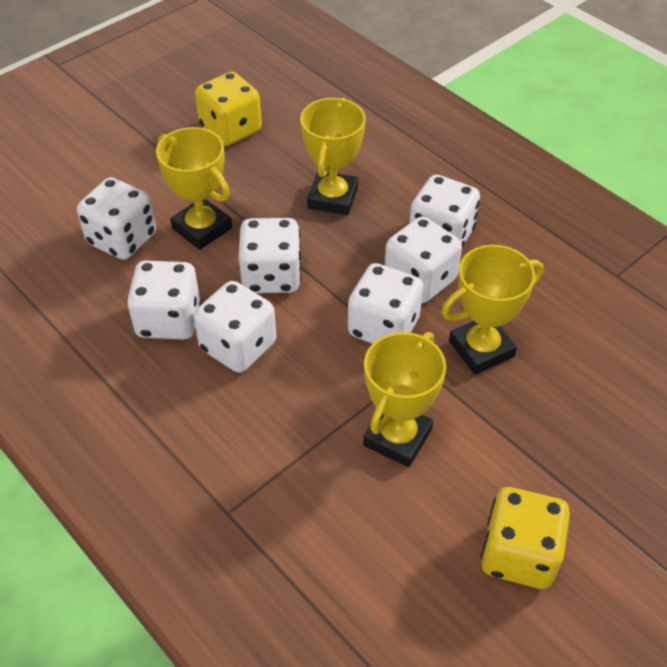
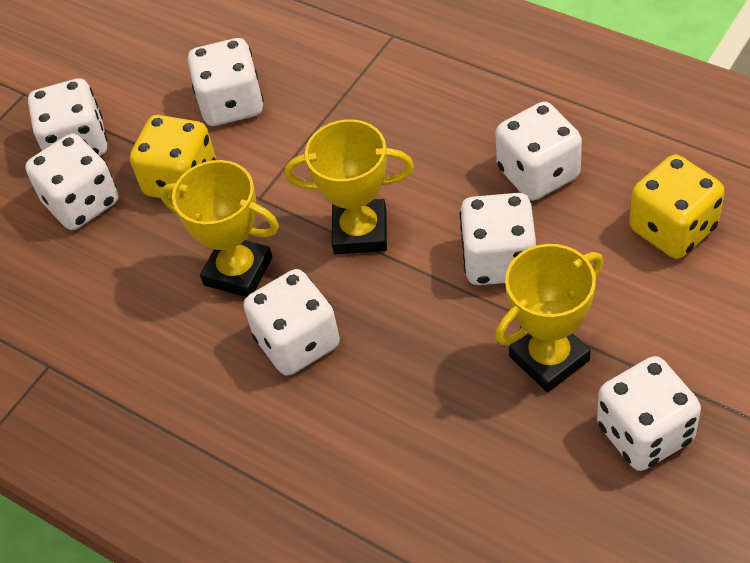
yellow trophy: 4 -> 3

